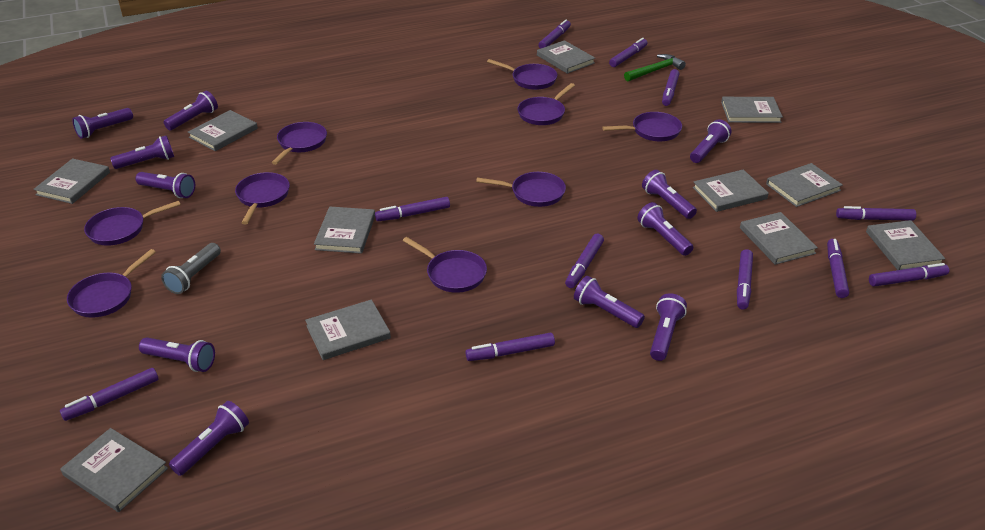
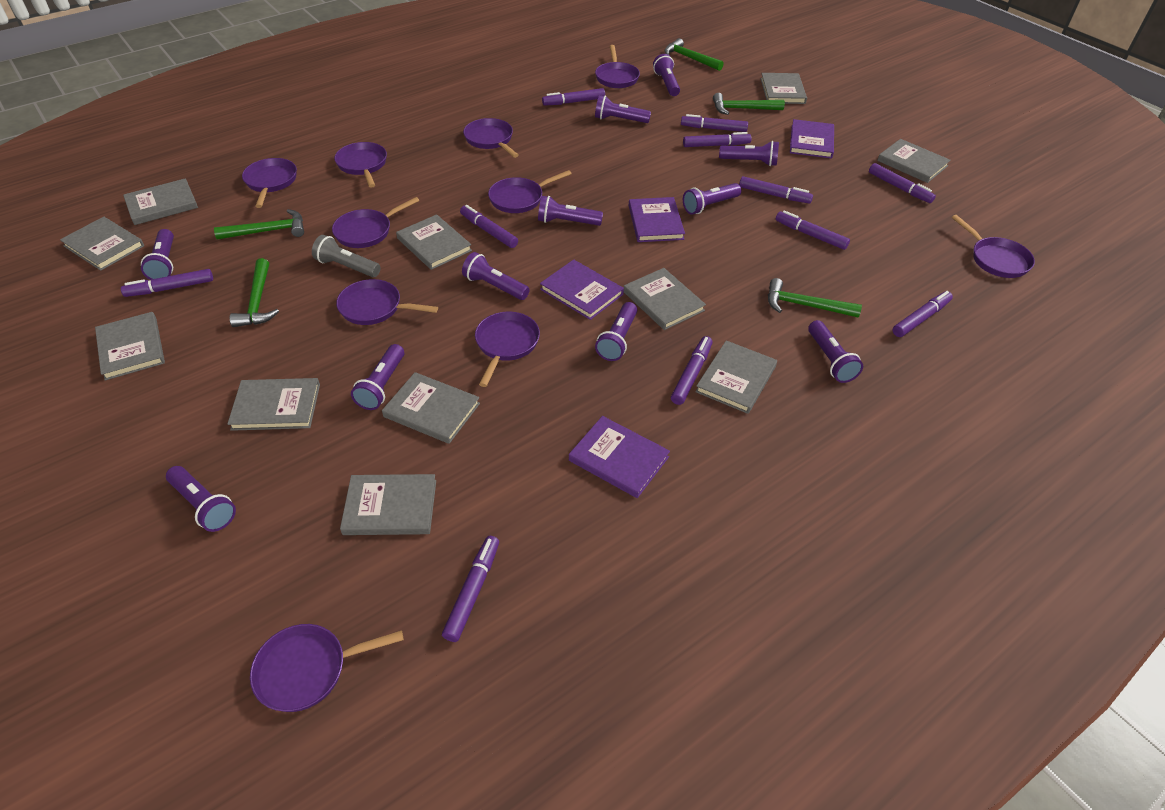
green hammer: 1 -> 5
purple book: 0 -> 4
purple pan: 9 -> 10

